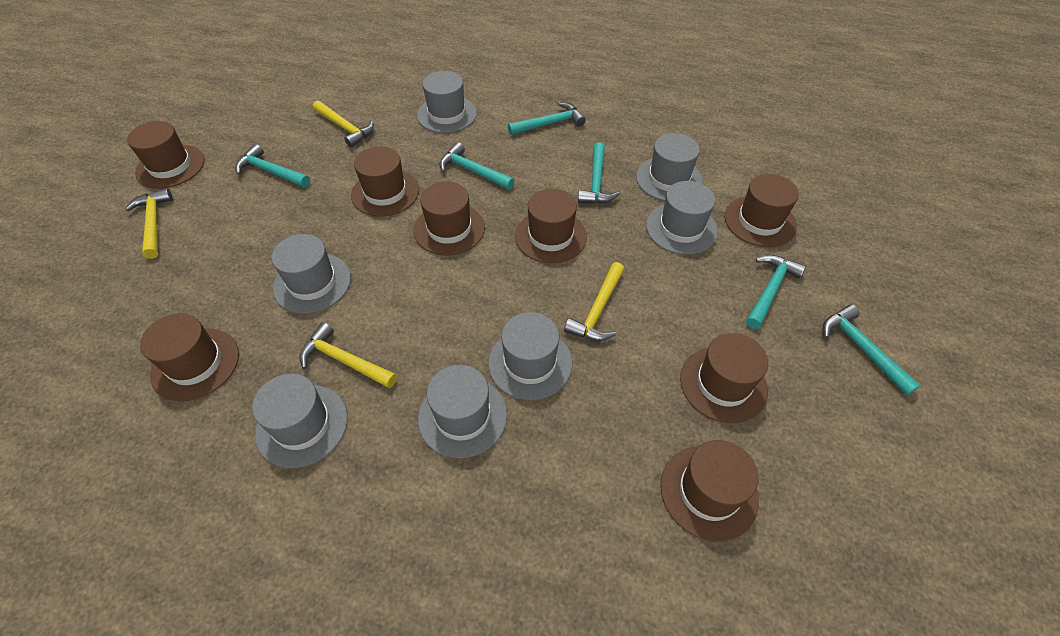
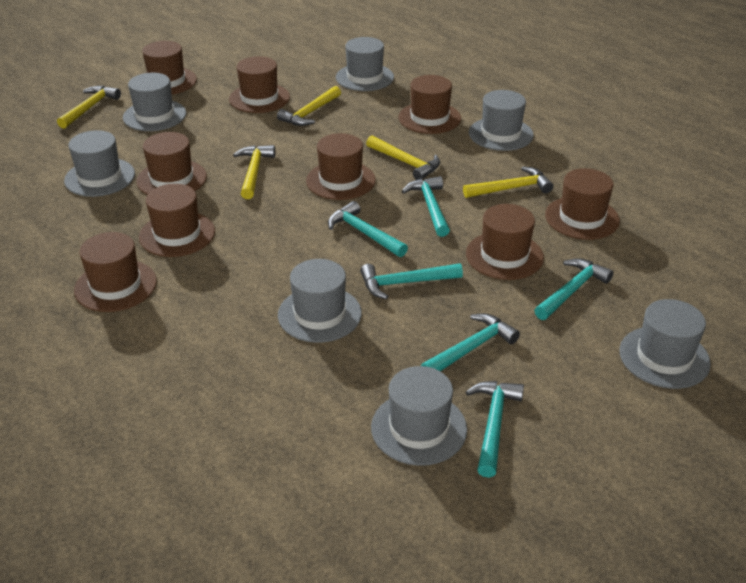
brown hat: 8 -> 9
yellow hammer: 4 -> 5

